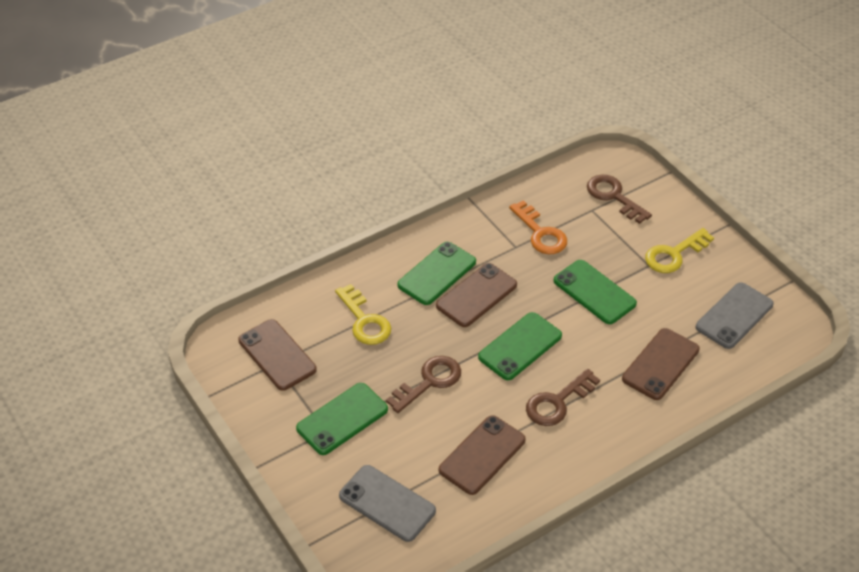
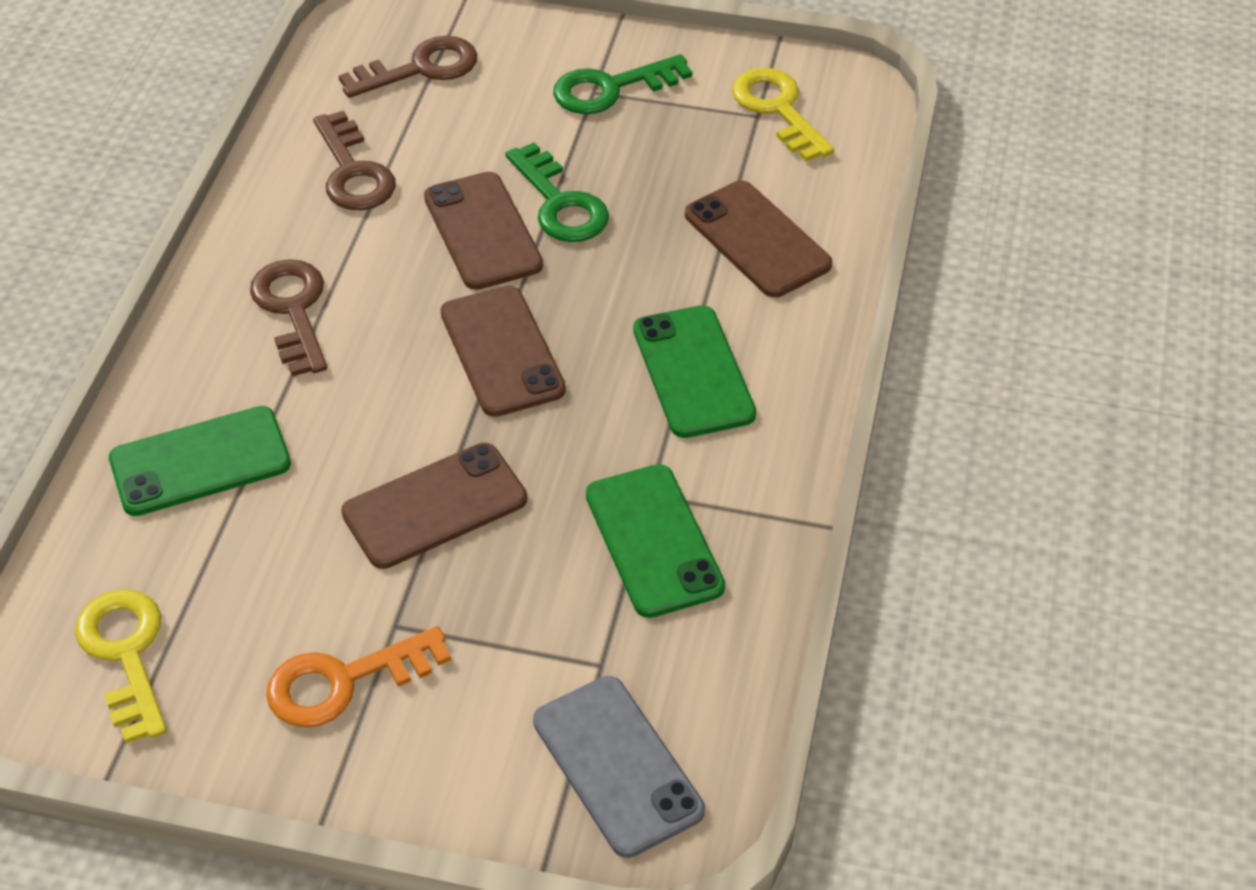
green key: 0 -> 2
green phone: 4 -> 3
grey phone: 2 -> 1

